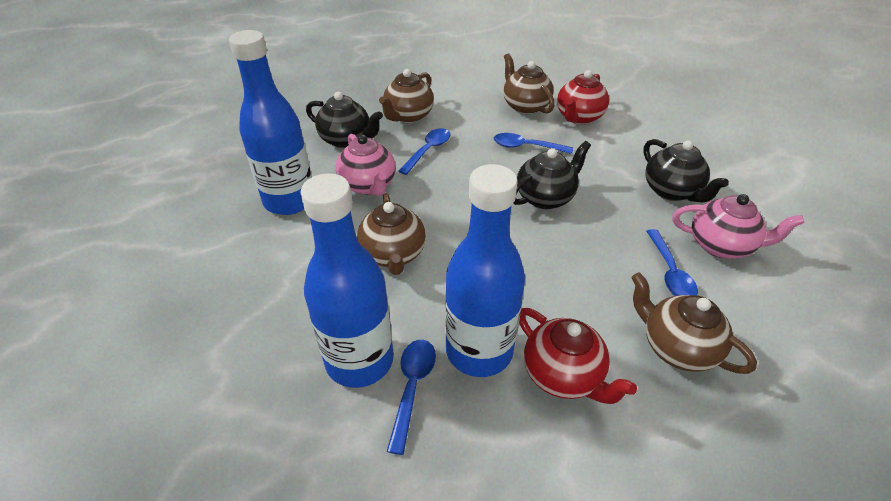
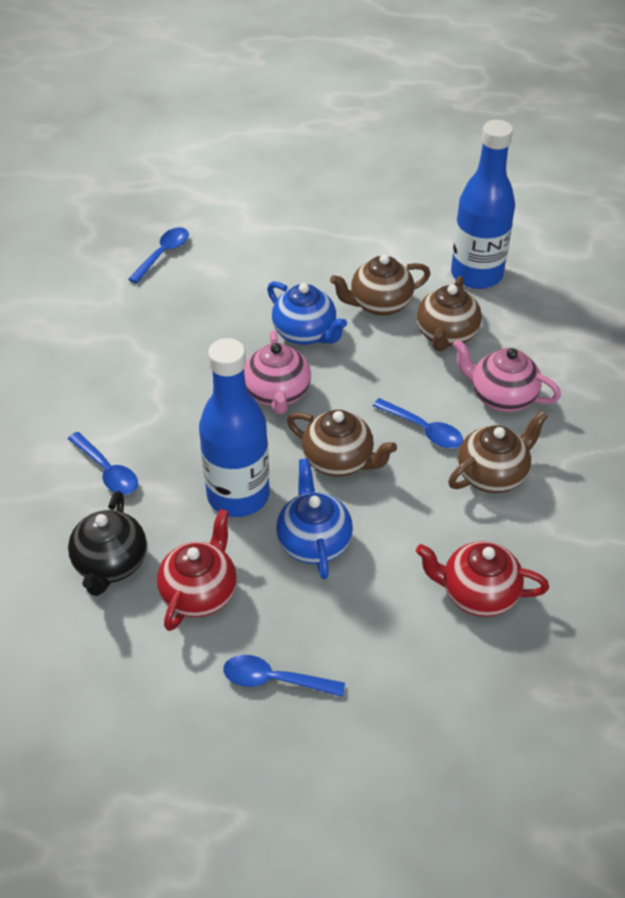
black teapot: 3 -> 1
blue bottle: 3 -> 2
blue teapot: 0 -> 2

